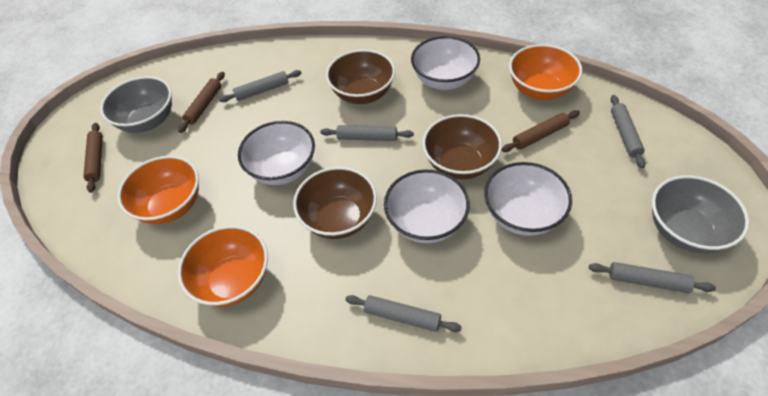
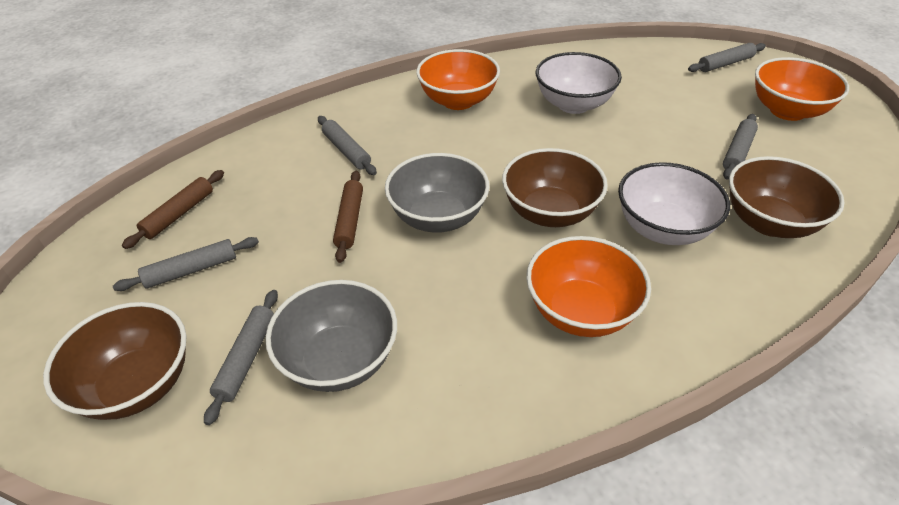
brown rolling pin: 3 -> 2
white bowl: 4 -> 2

